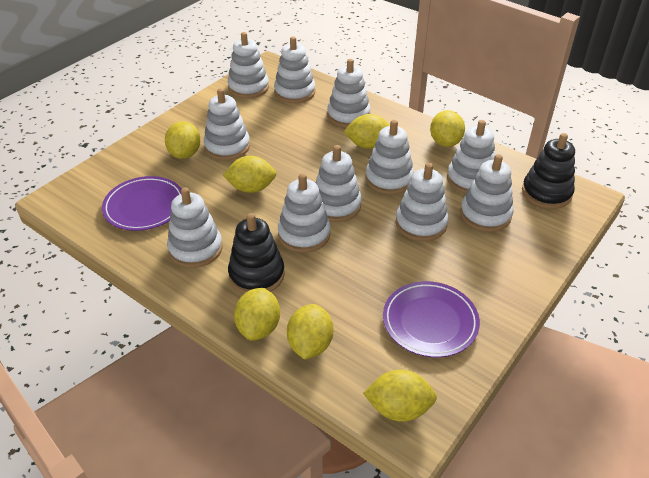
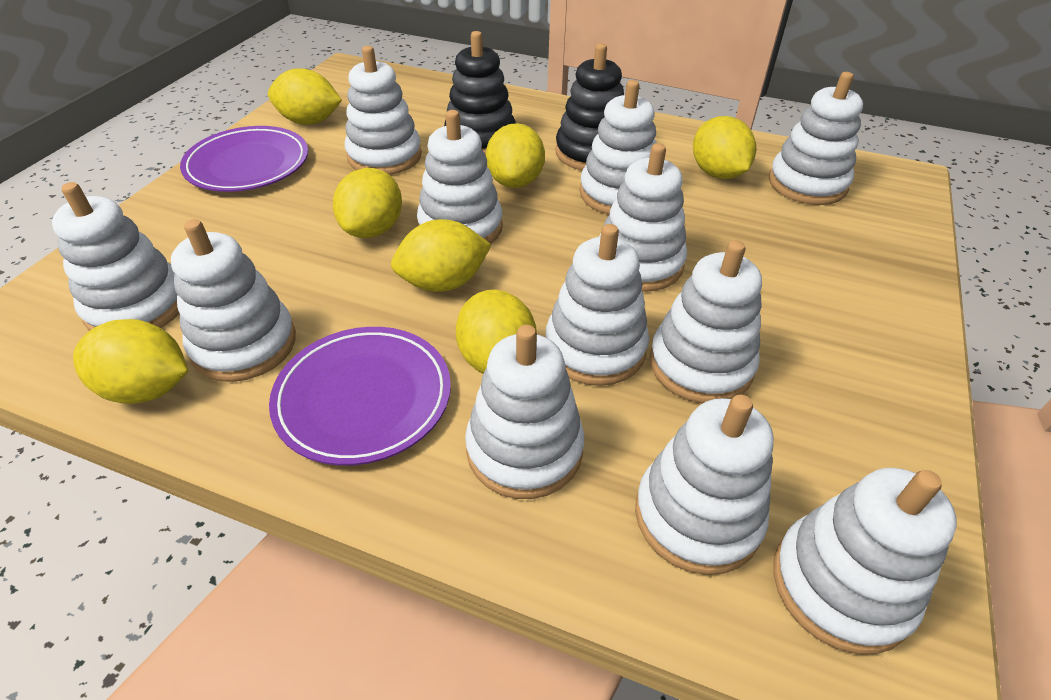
white stacking toy: 11 -> 12

